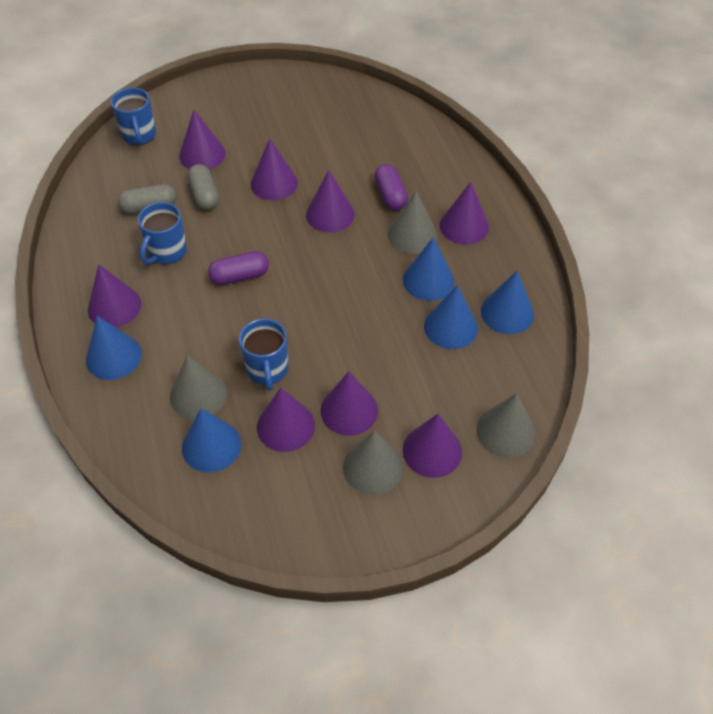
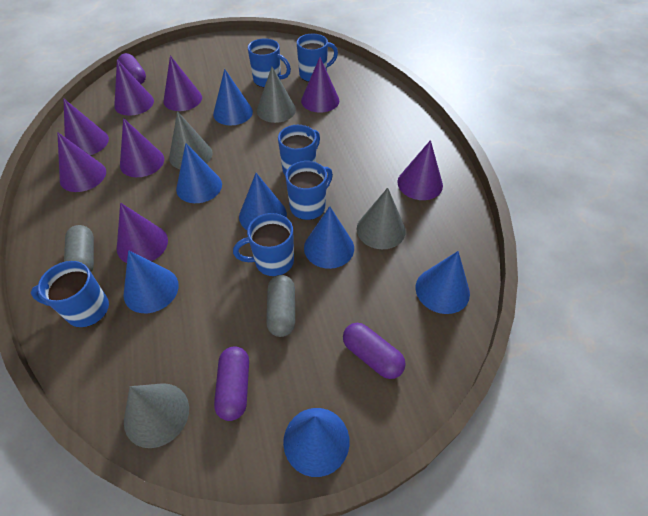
blue cone: 5 -> 7
blue mug: 3 -> 6
purple capsule: 2 -> 3

